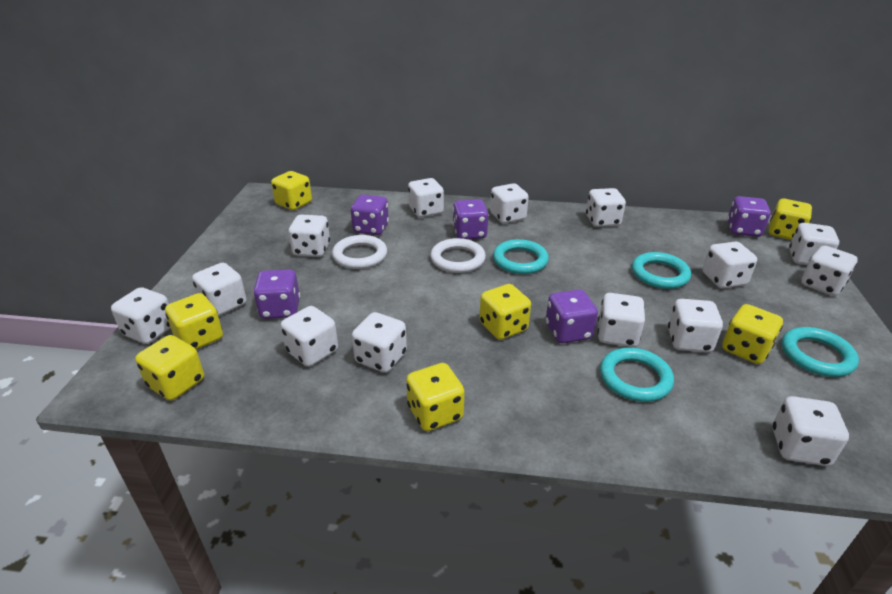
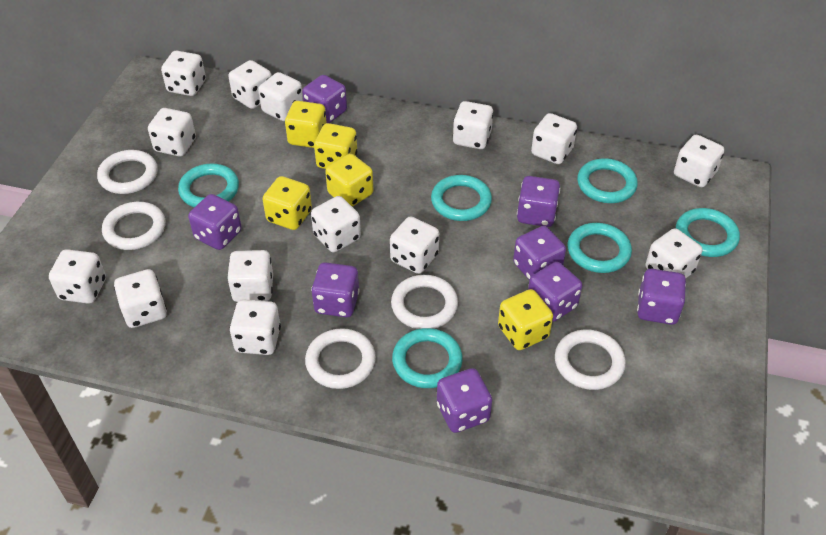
purple dice: 5 -> 8
turquoise ring: 4 -> 6
white ring: 2 -> 5
yellow dice: 7 -> 5

